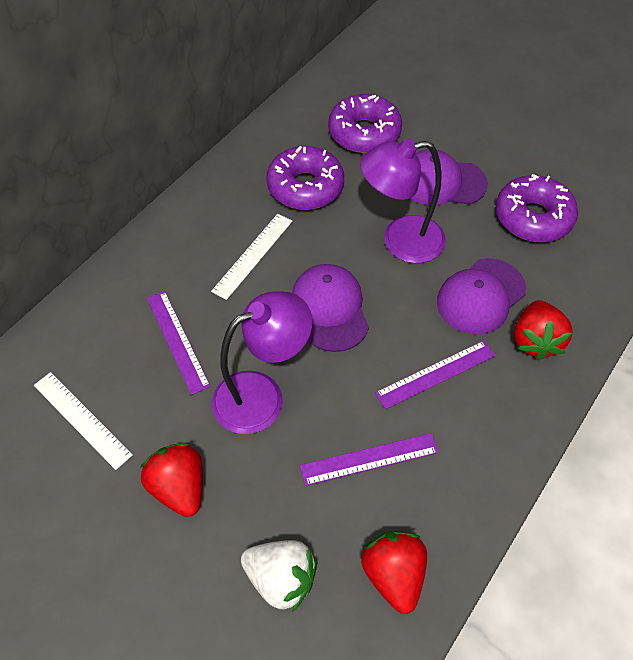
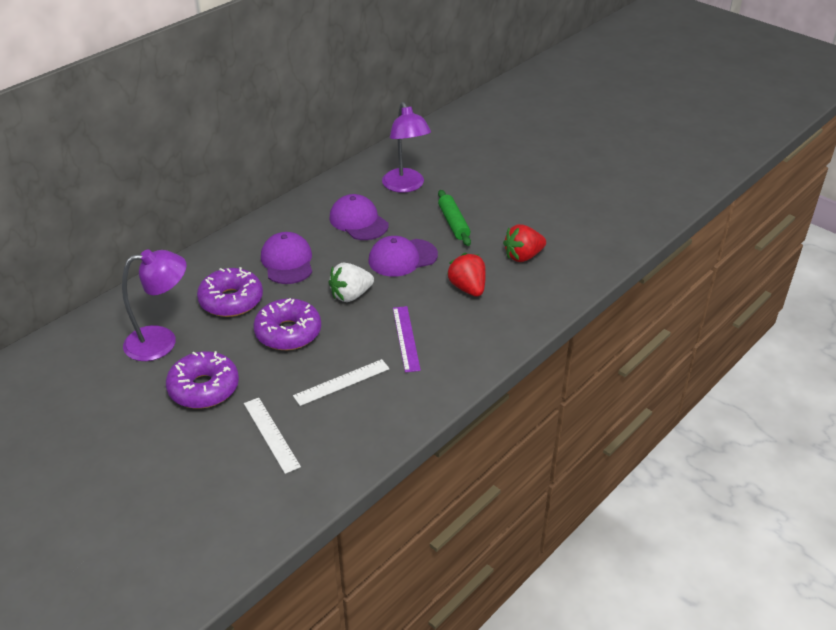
green rolling pin: 0 -> 1
purple ruler: 3 -> 1
red strawberry: 3 -> 2

